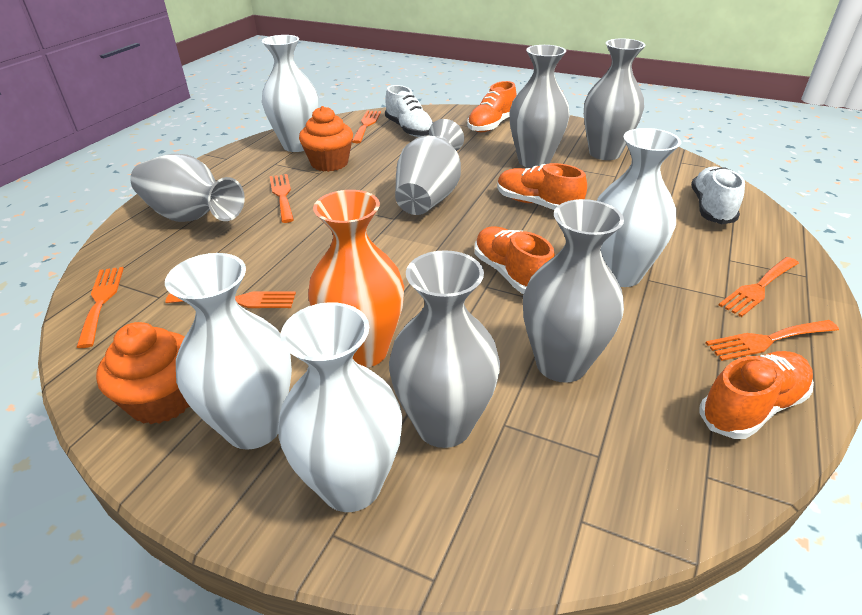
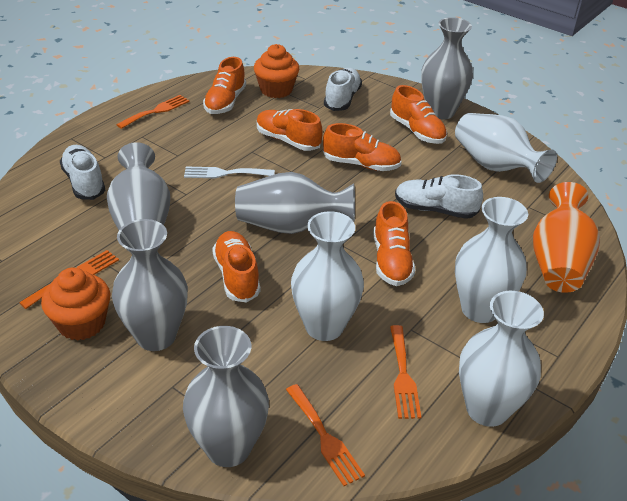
grey vase: 6 -> 5
orange fork: 6 -> 4
orange shoe: 4 -> 6
white fork: 0 -> 1
white shoe: 2 -> 3

